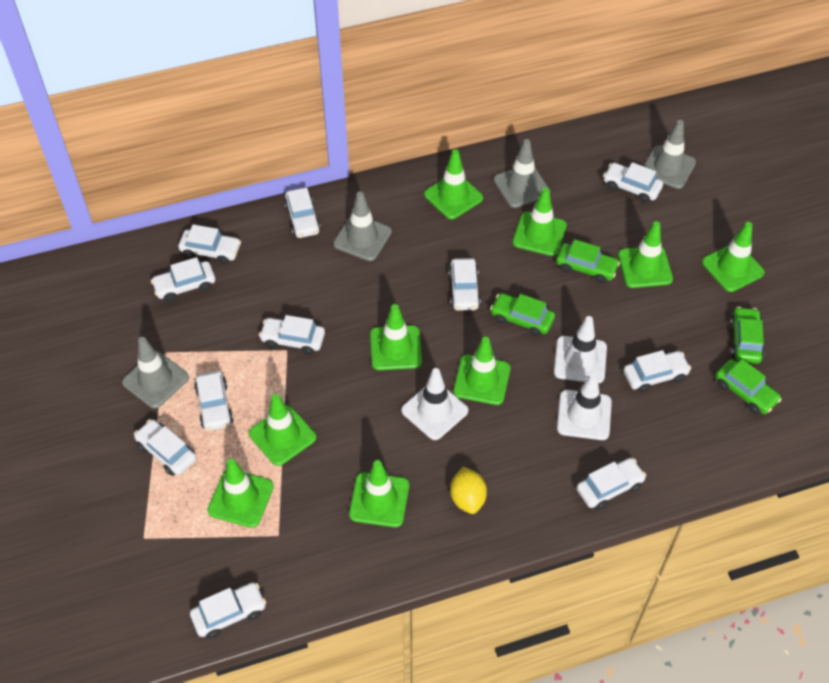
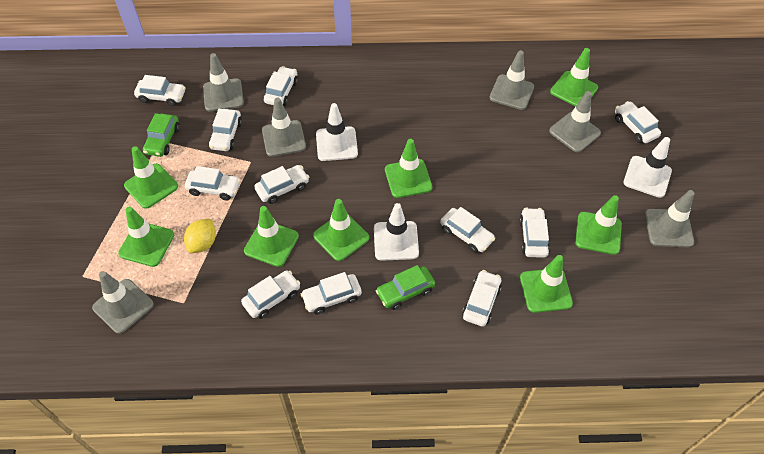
green car: 4 -> 2
green traffic cone: 9 -> 8
grey traffic cone: 4 -> 6

